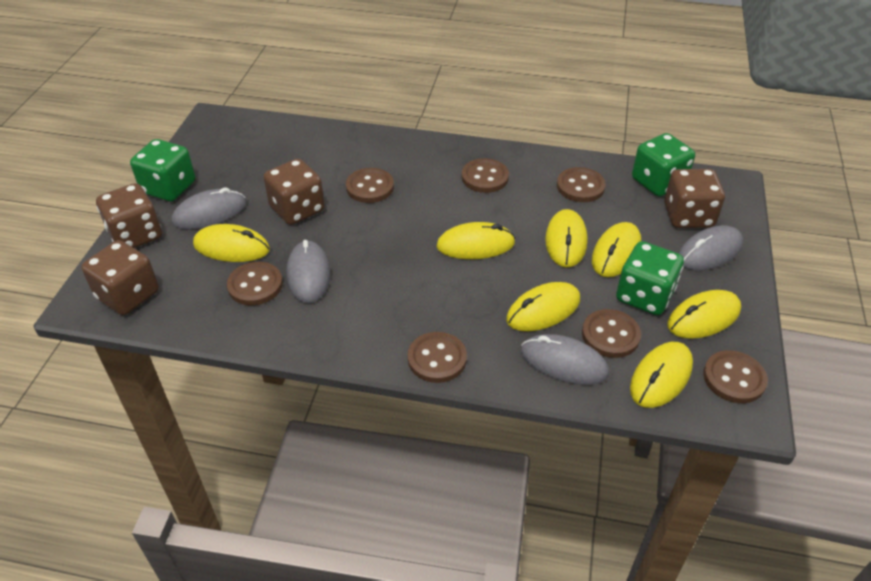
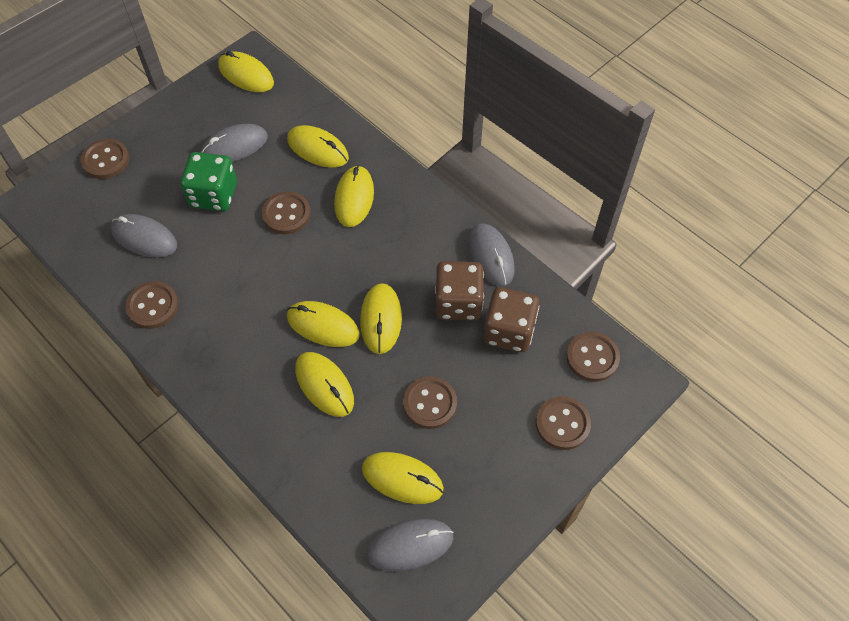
brown button: 7 -> 6
brown dice: 4 -> 2
green dice: 3 -> 1

